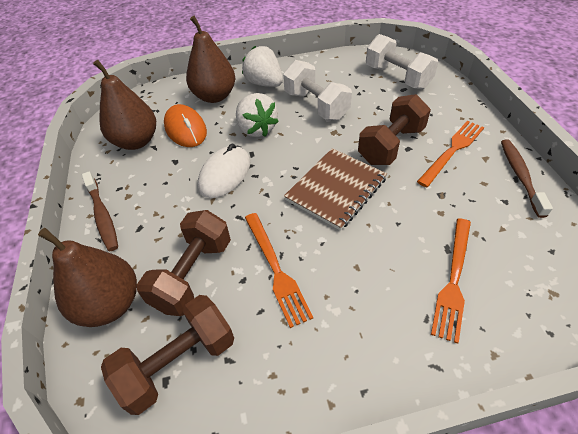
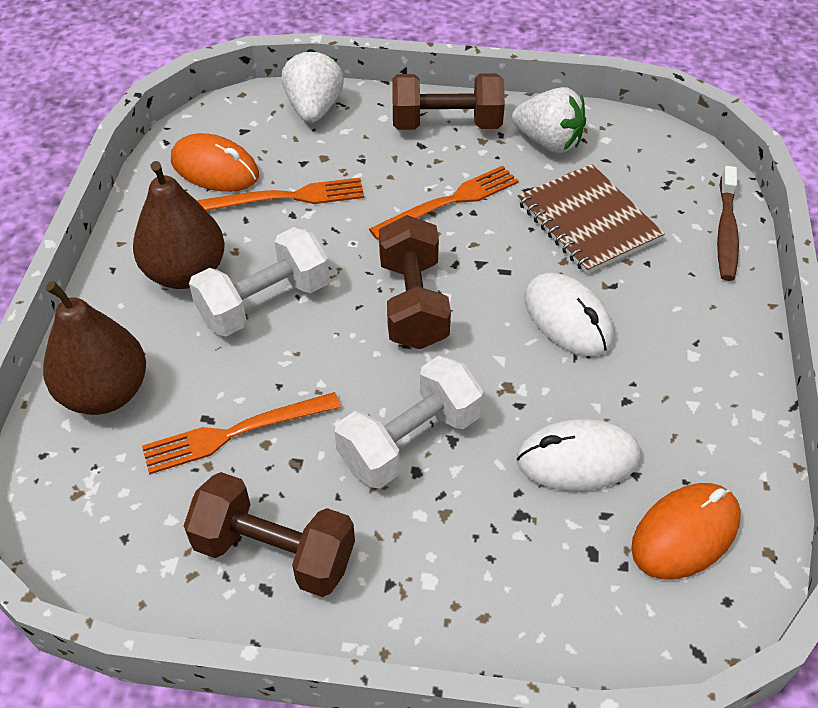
brown pear: 3 -> 2
brown toothbrush: 2 -> 1
orange mouse: 1 -> 2
white mouse: 1 -> 2

